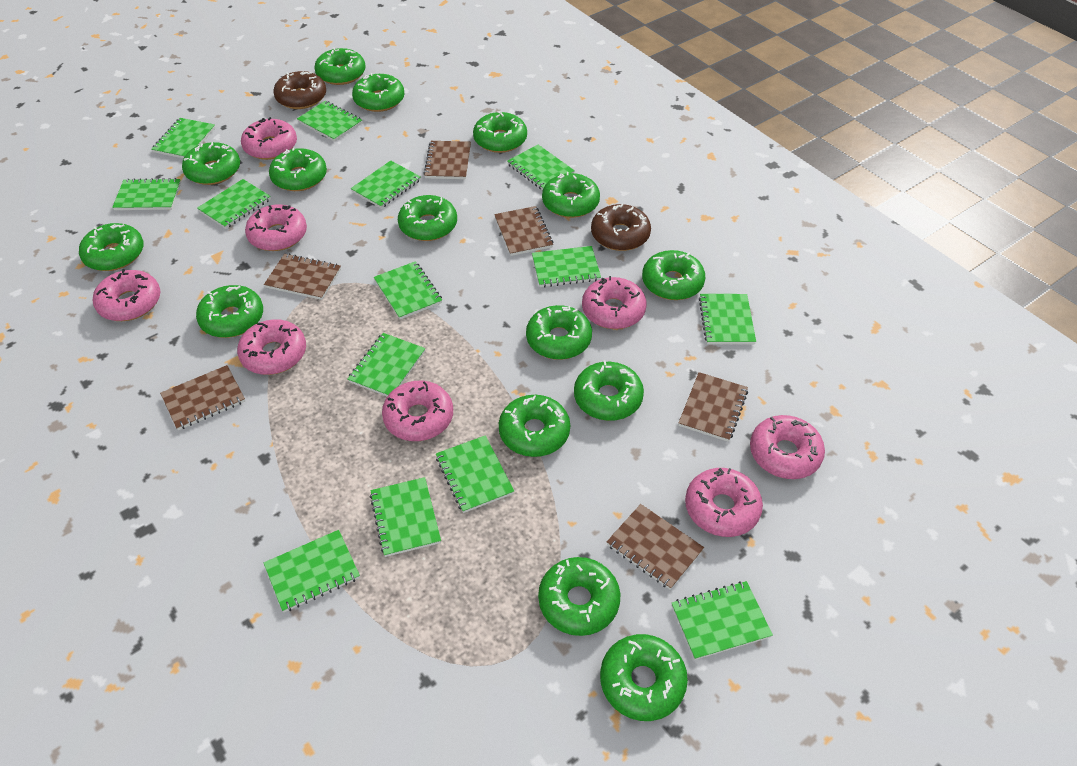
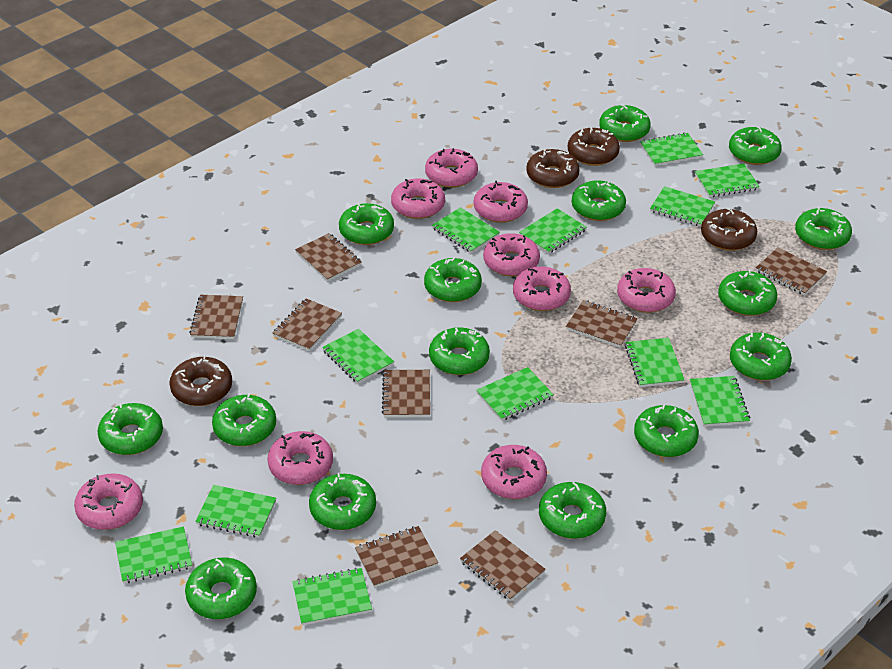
brown donut: 2 -> 4
brown notebook: 6 -> 8
green notebook: 14 -> 12
pink donut: 8 -> 9

